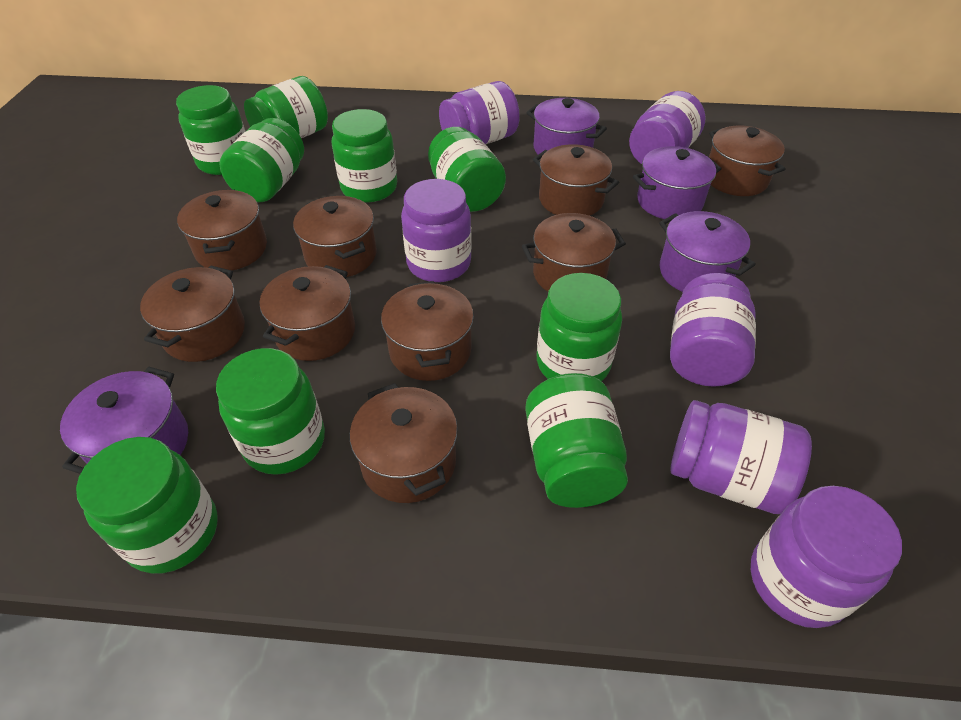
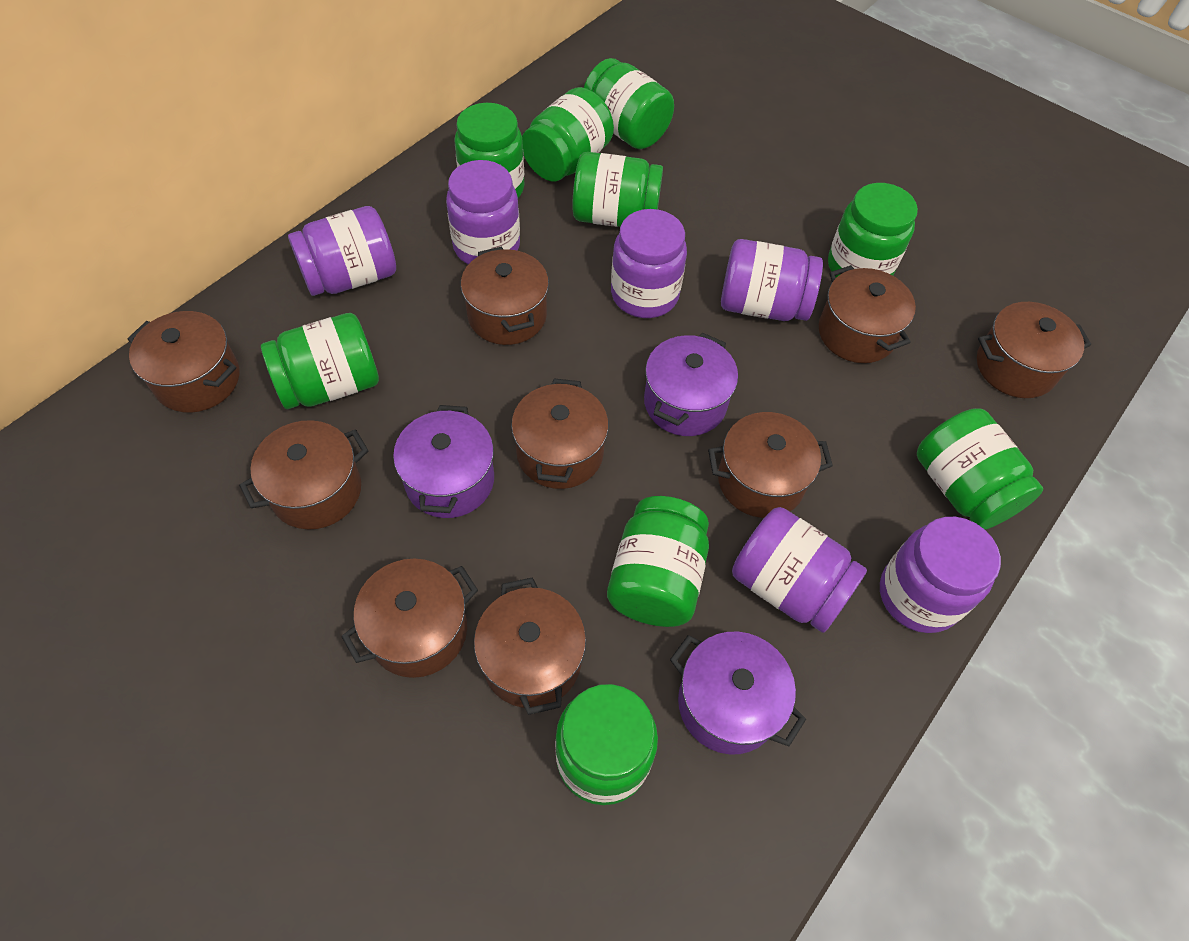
purple pot: 4 -> 3

